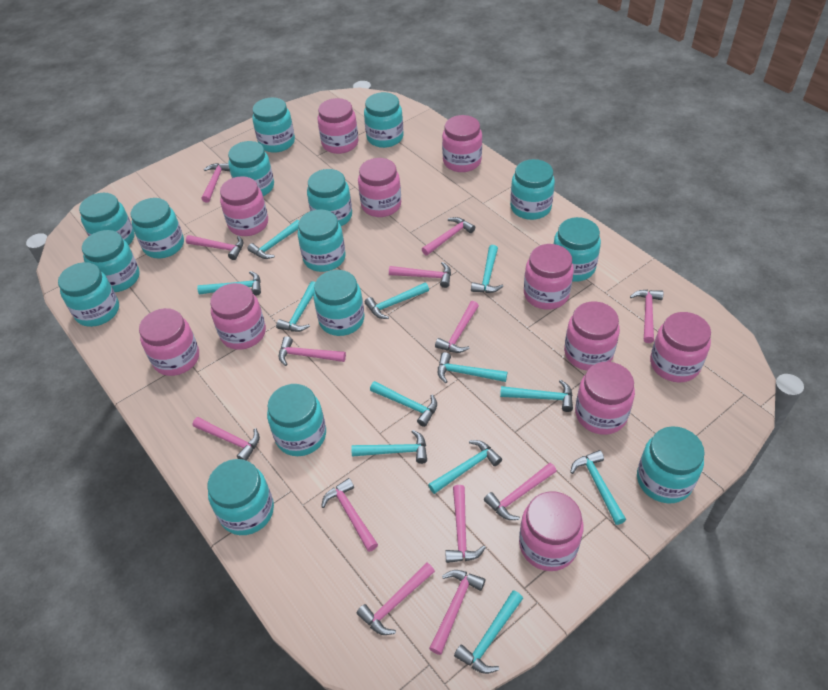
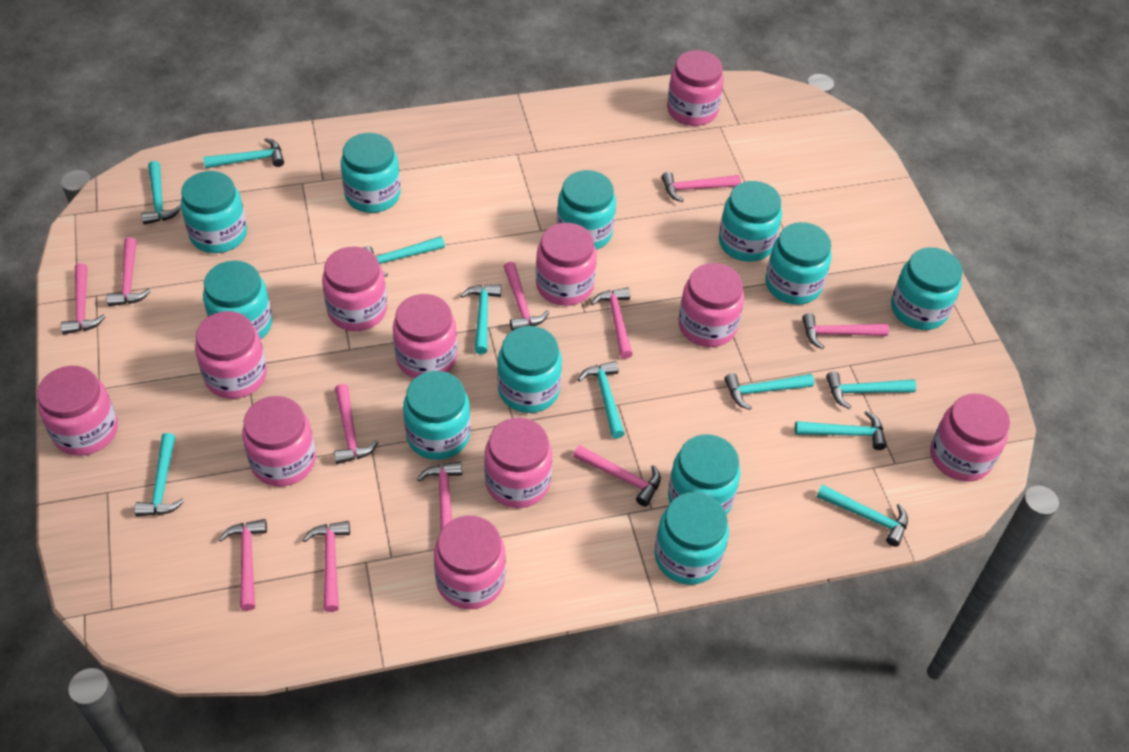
pink hammer: 13 -> 11
turquoise hammer: 12 -> 10
turquoise jar: 15 -> 11

